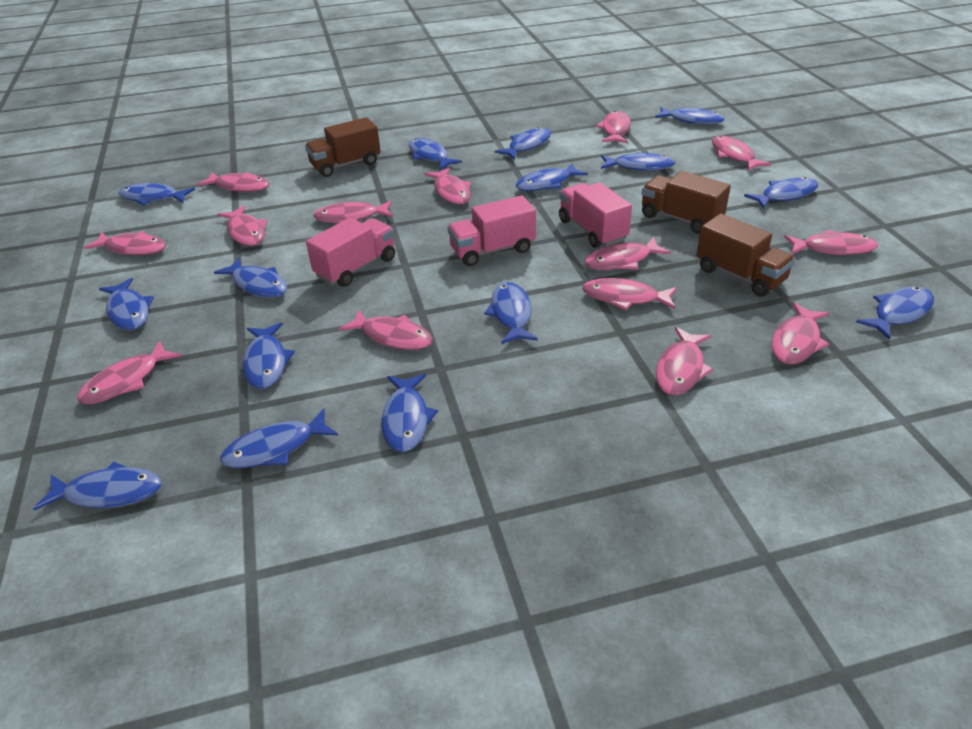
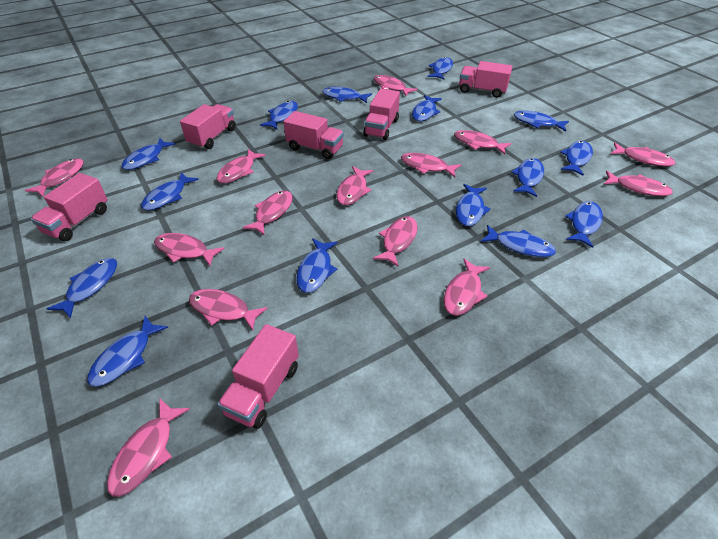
brown truck: 3 -> 0
pink truck: 3 -> 6

